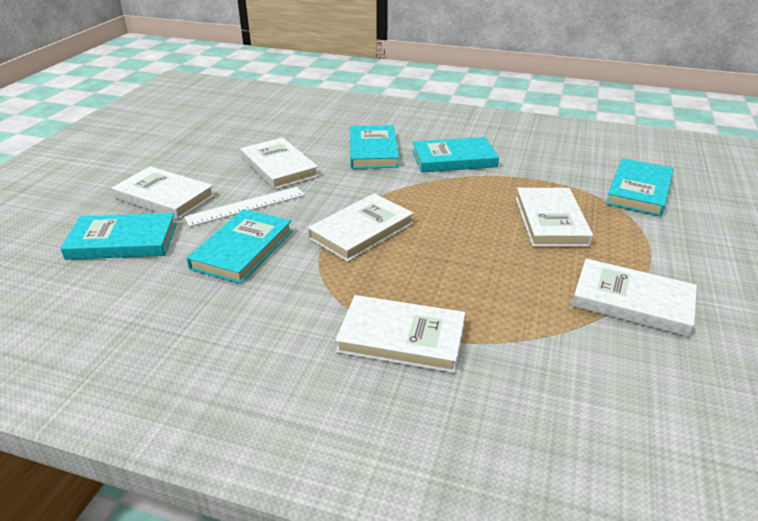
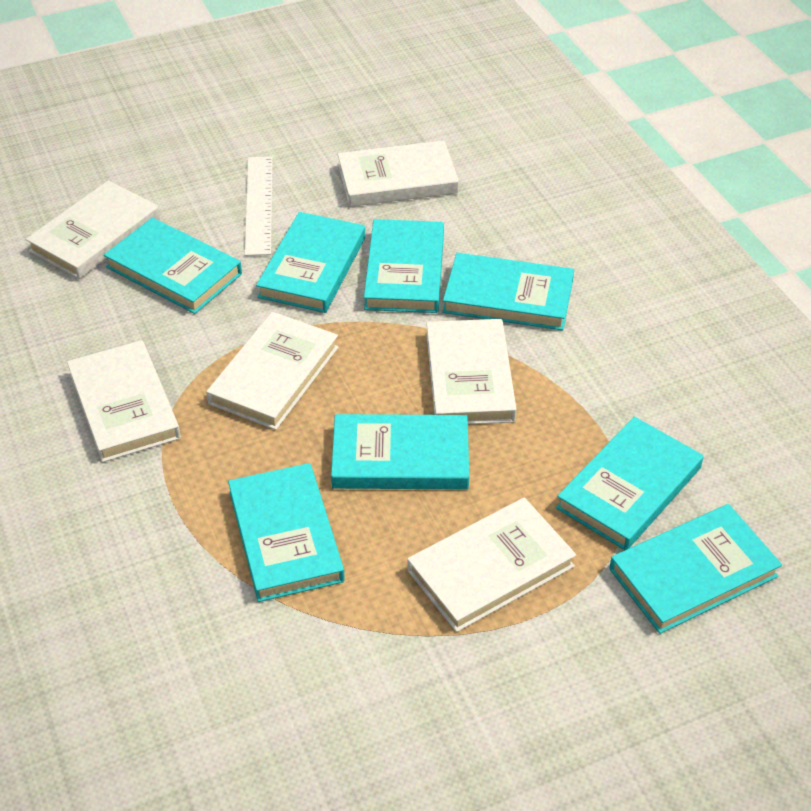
turquoise book: 5 -> 8

